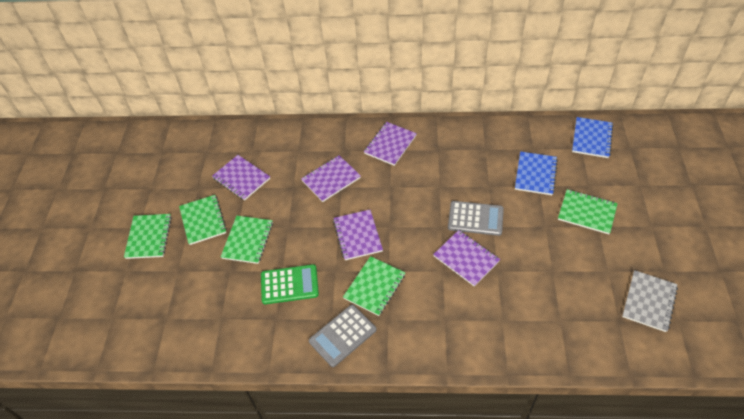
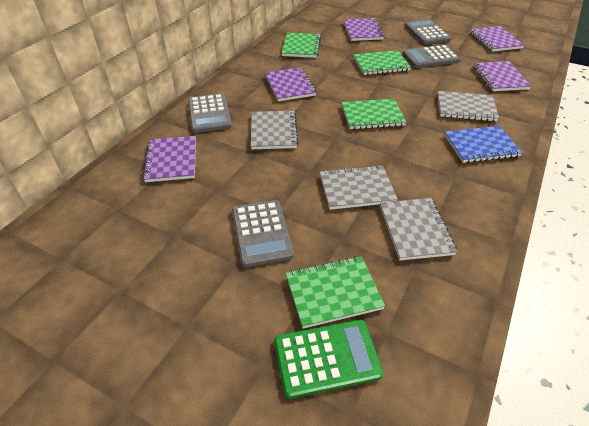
blue notebook: 2 -> 1
green notebook: 5 -> 4
grey calculator: 2 -> 4
grey notebook: 1 -> 4

